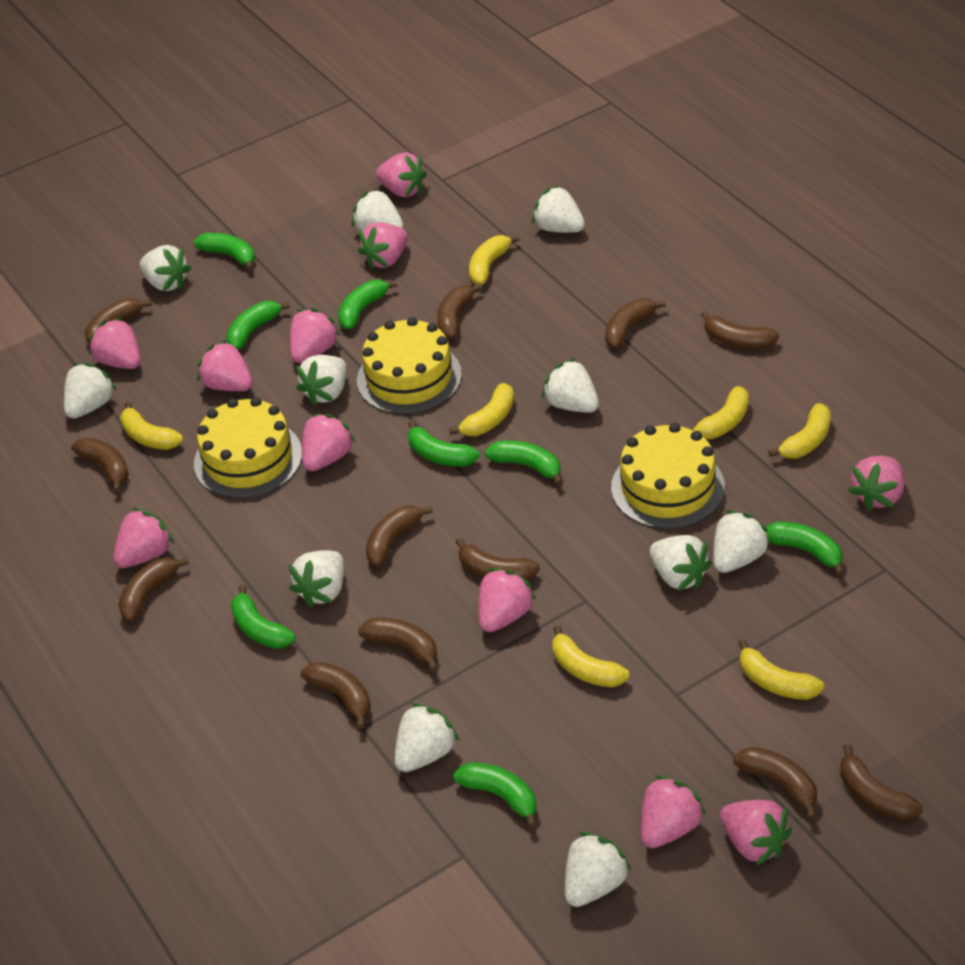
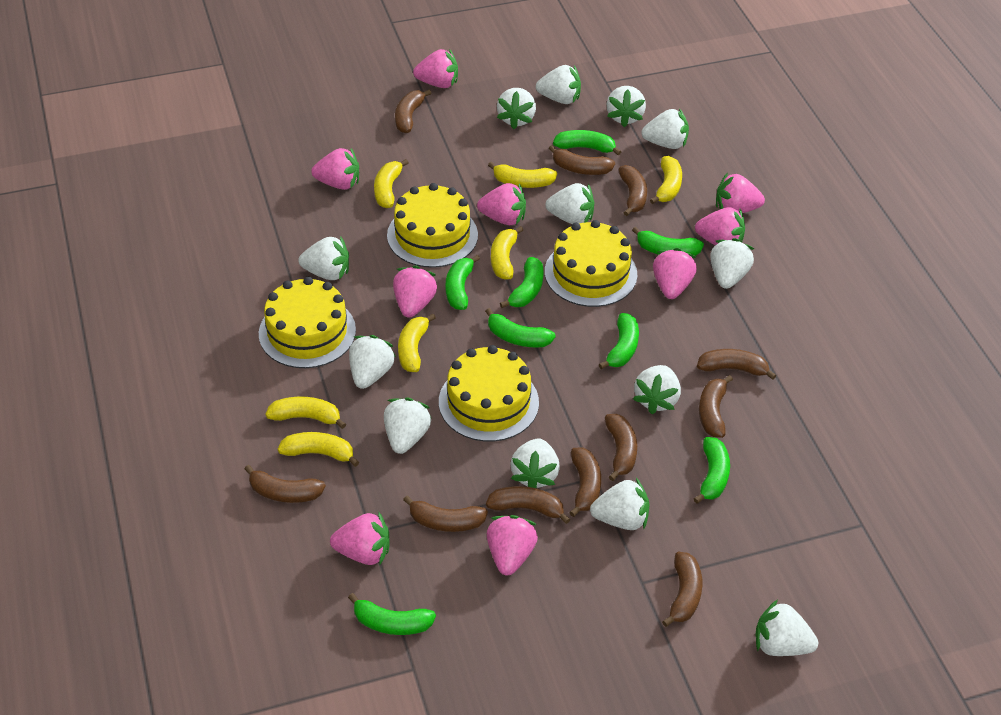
brown banana: 12 -> 11
pink strawberry: 11 -> 9
white strawberry: 11 -> 13
yellow cake: 3 -> 4

